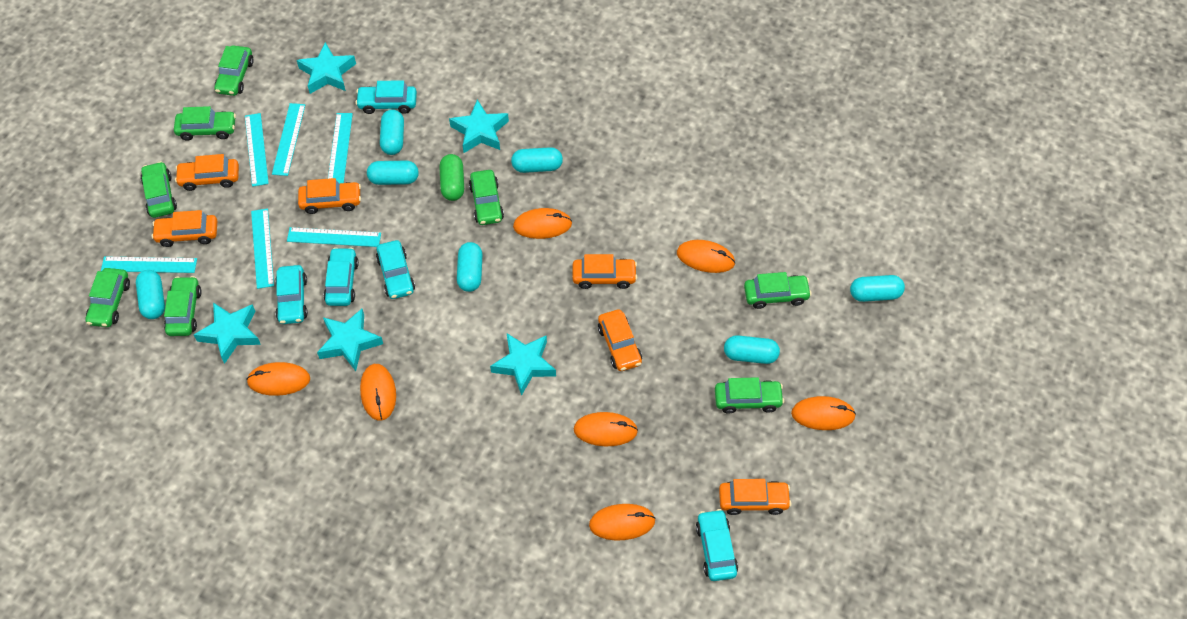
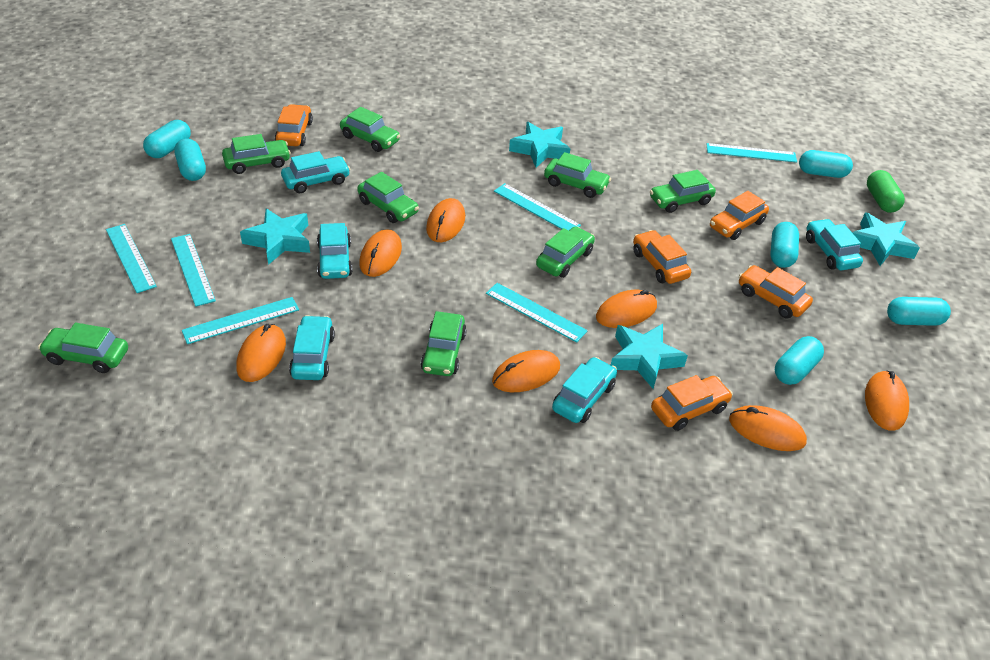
orange car: 6 -> 5
turquoise capsule: 7 -> 6
turquoise star: 5 -> 4

